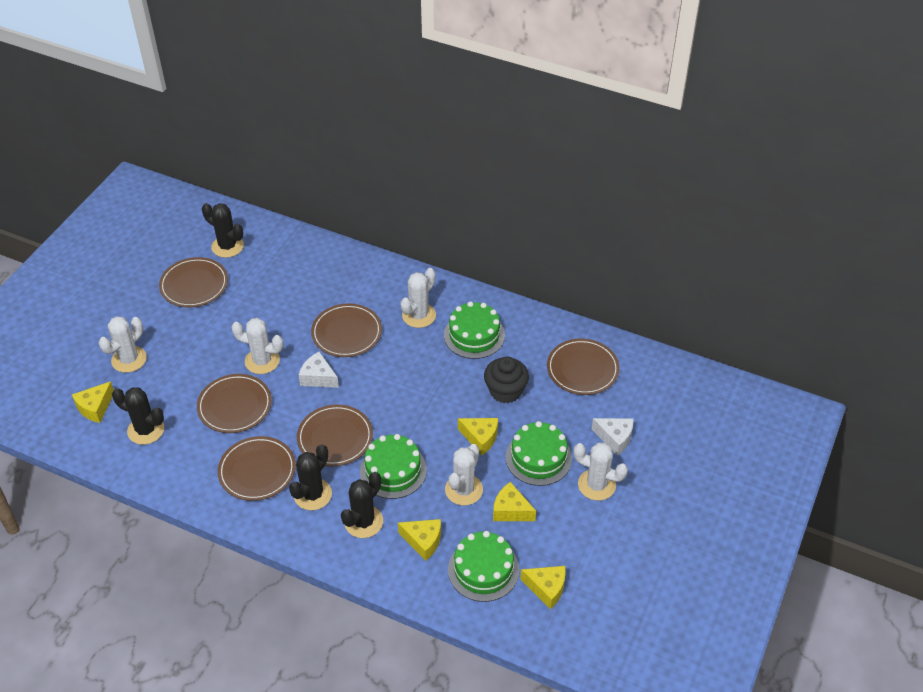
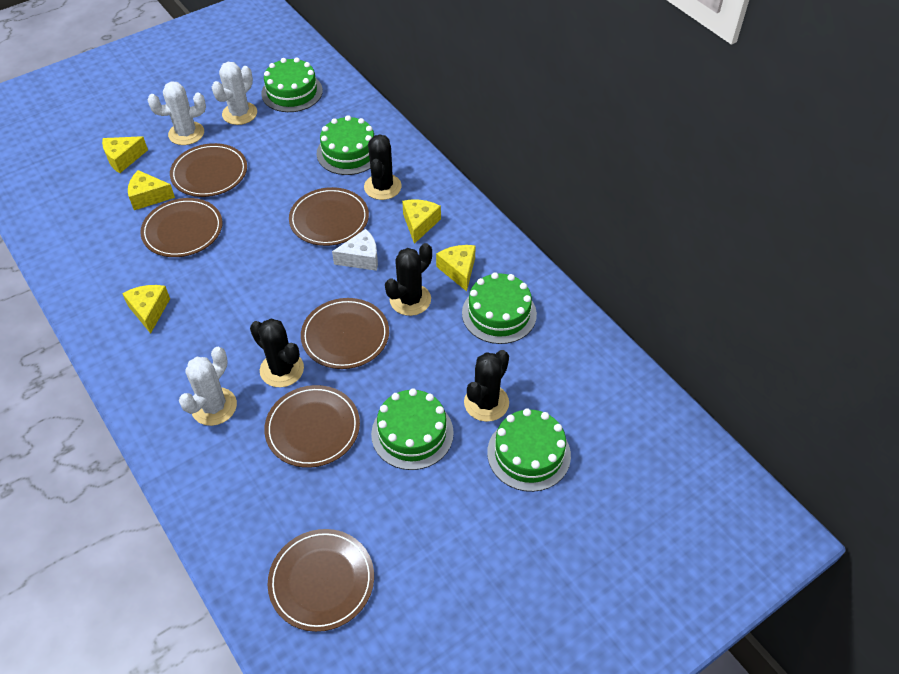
black cupcake: 1 -> 0
green cake: 4 -> 5
white cactus: 5 -> 3
white cheese: 2 -> 1

